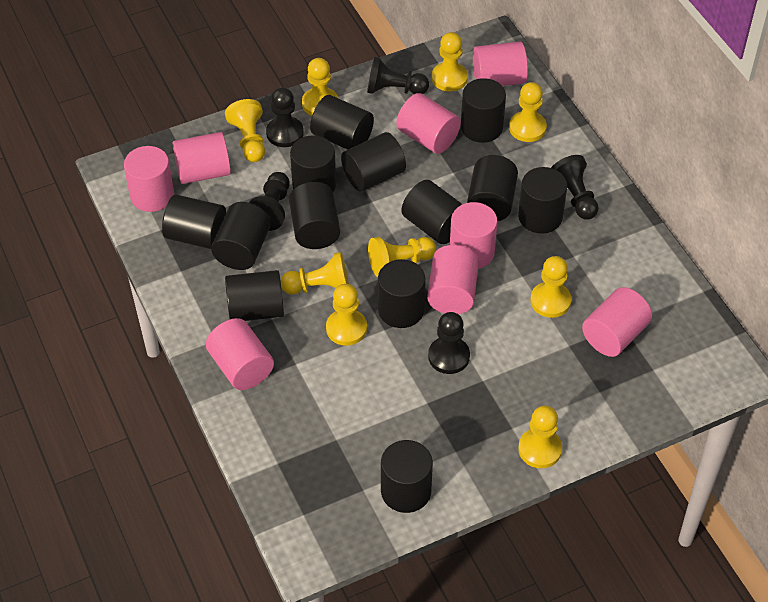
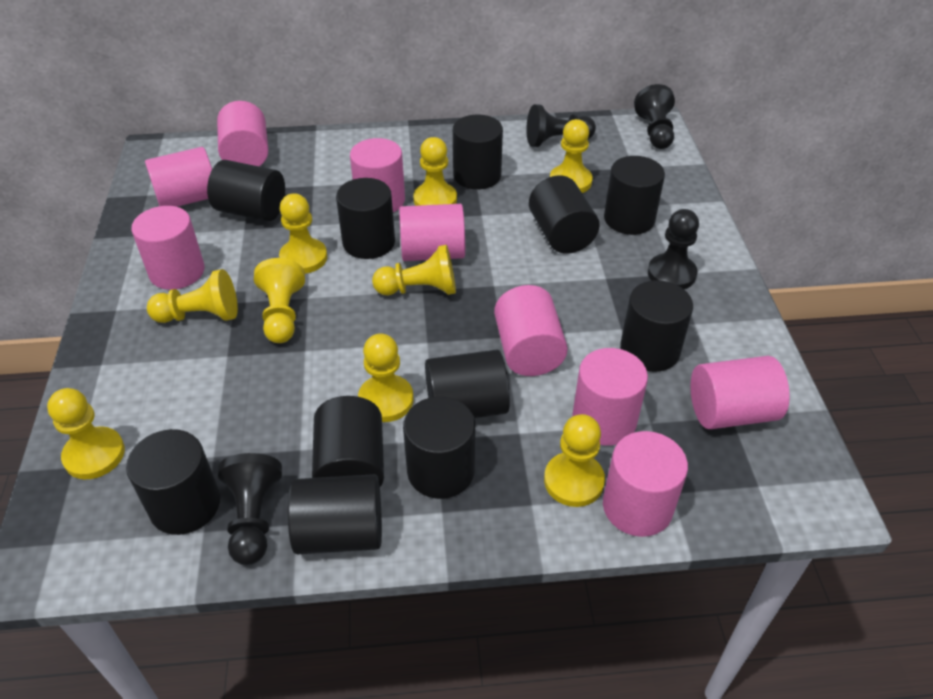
black cylinder: 13 -> 11
black pawn: 5 -> 4
pink cylinder: 8 -> 9

